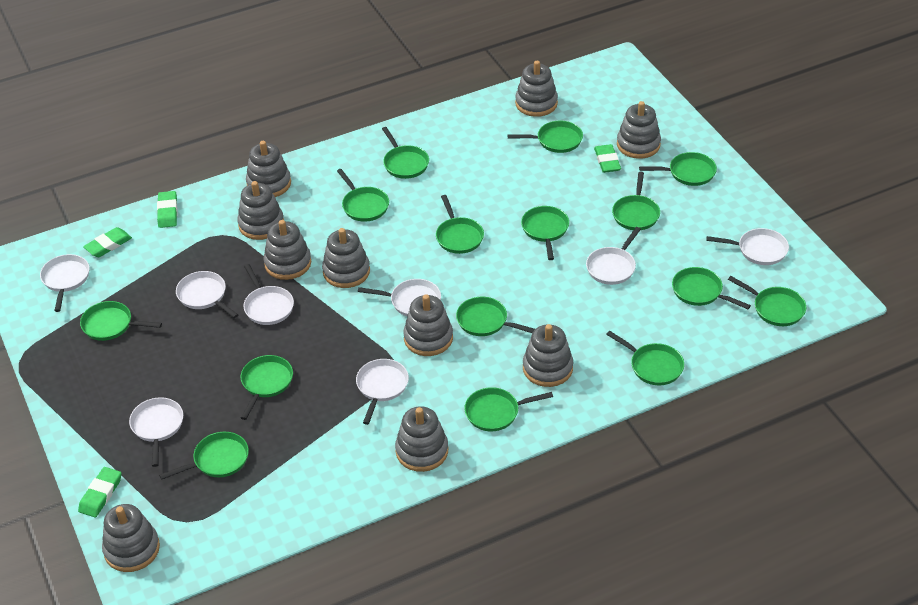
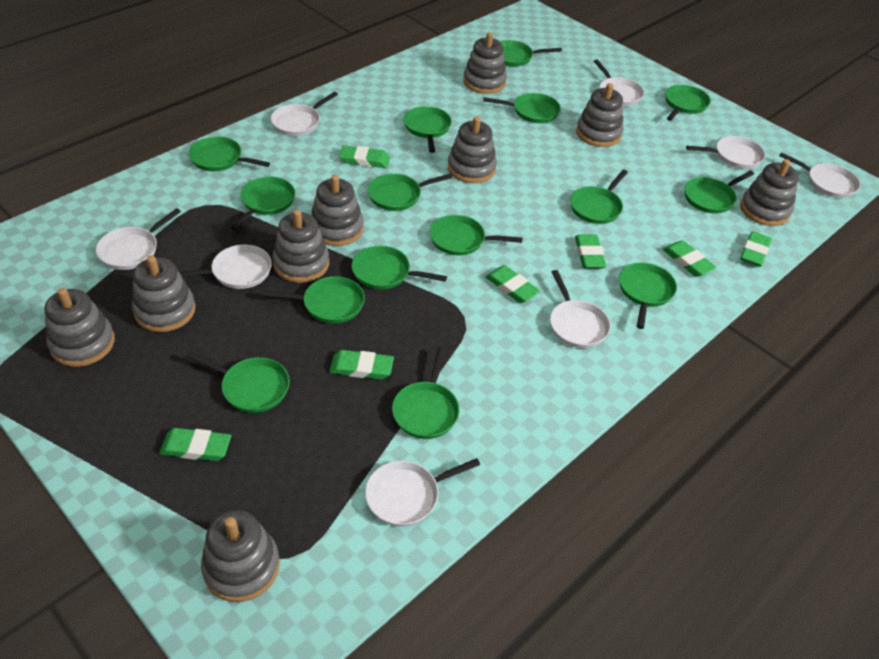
green eraser: 4 -> 7
grey stacking toy: 10 -> 9

